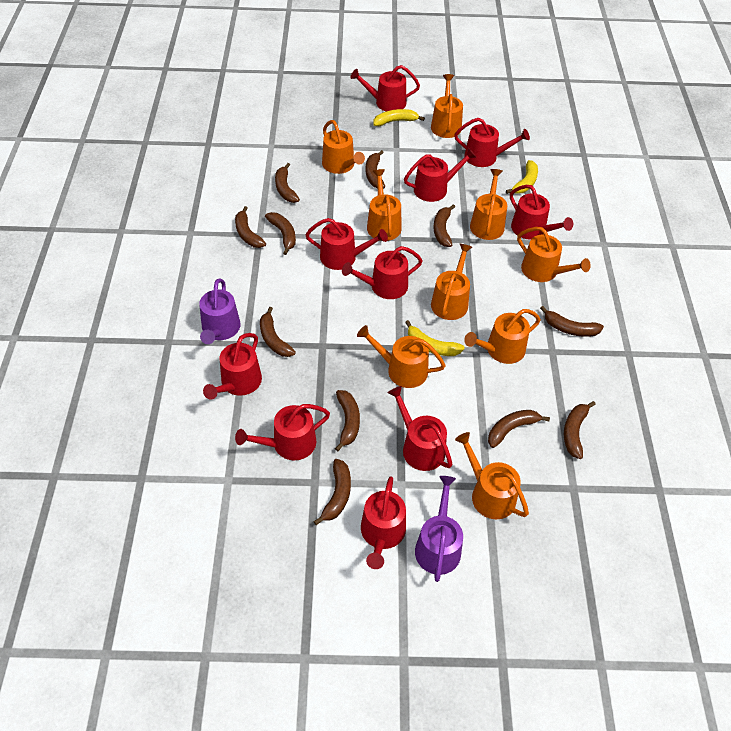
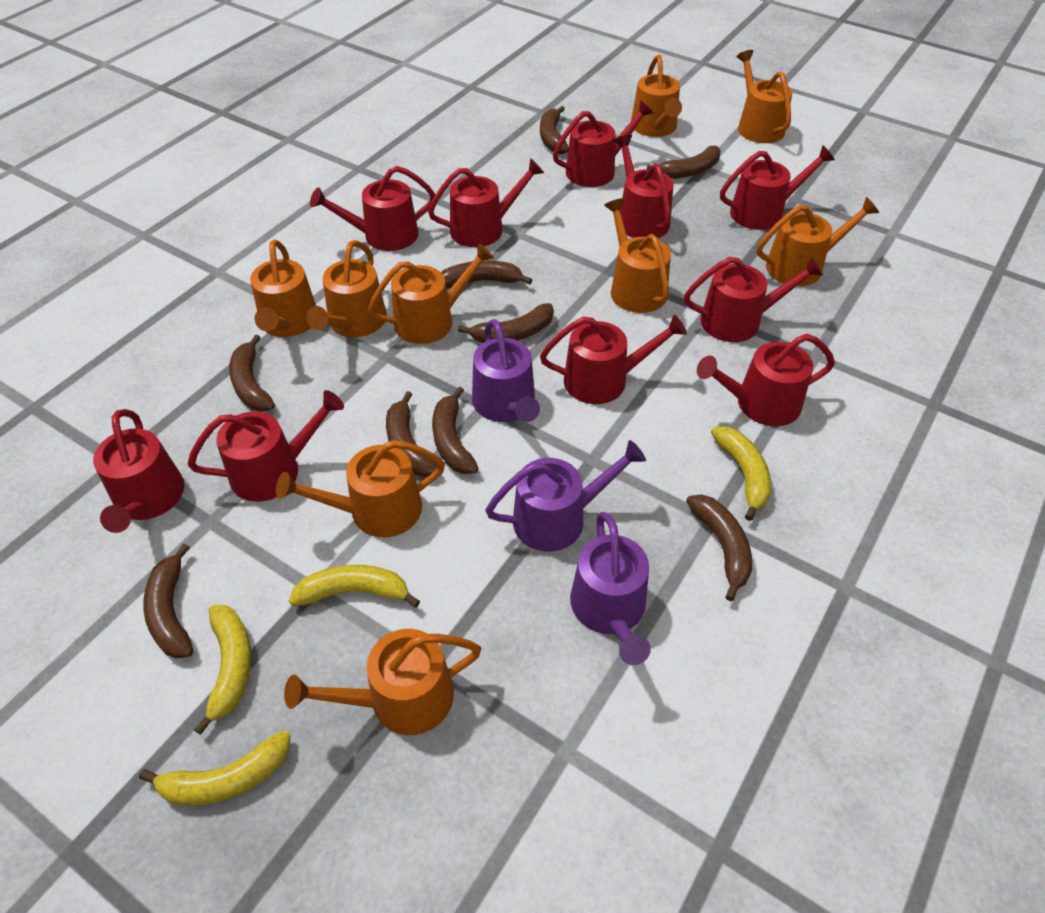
brown banana: 11 -> 9
purple watering can: 2 -> 3
yellow banana: 3 -> 4

